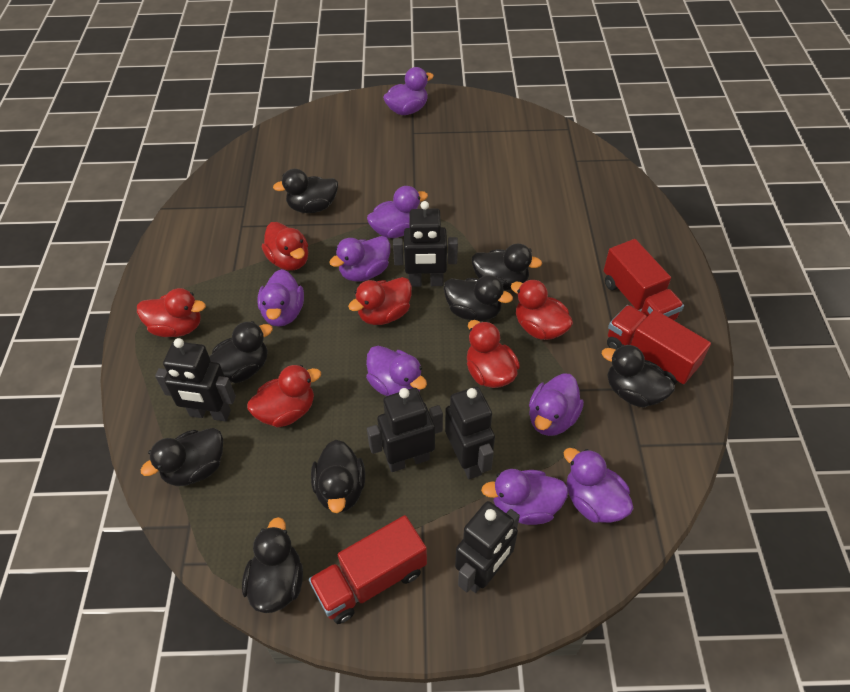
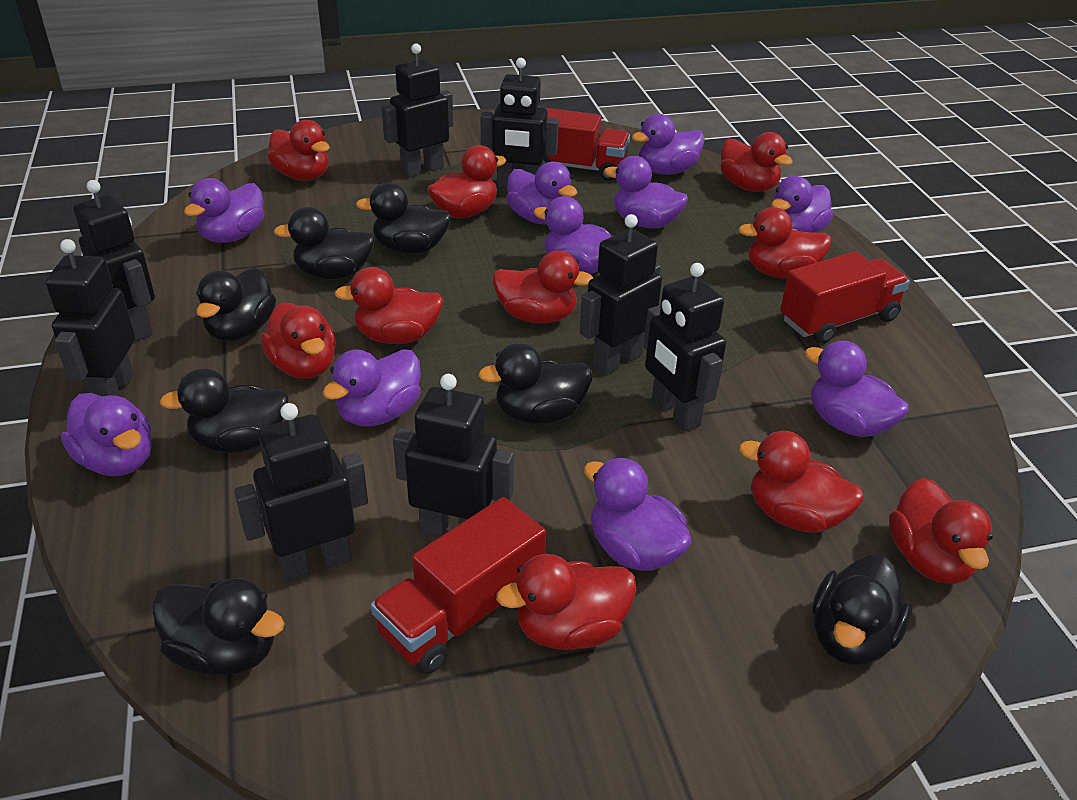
black duck: 8 -> 7
black robot: 5 -> 8
purple duck: 8 -> 10
red duck: 6 -> 10

